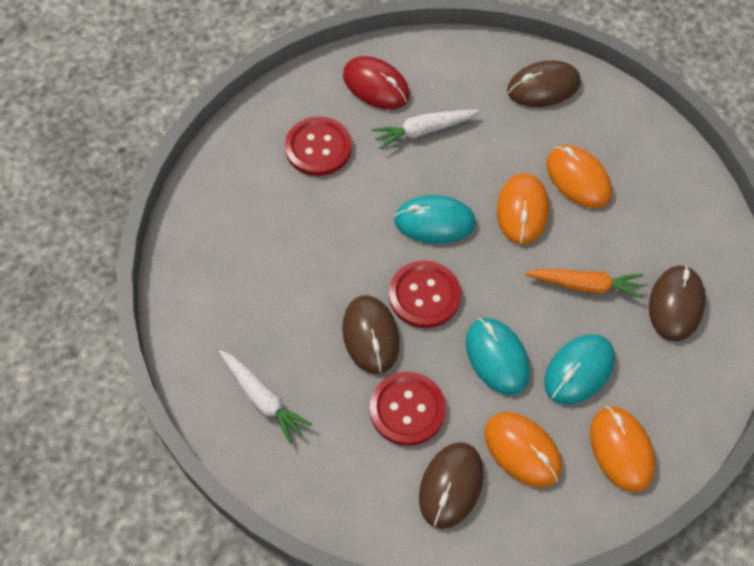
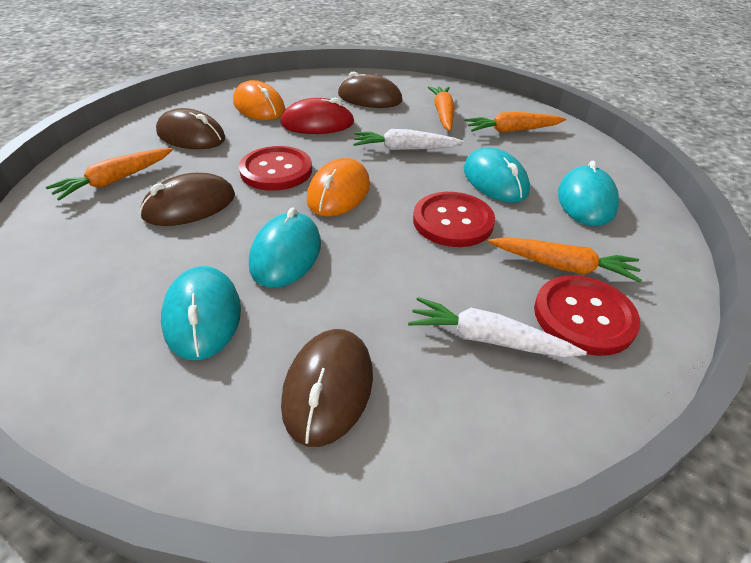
orange carrot: 1 -> 4
orange mouse: 4 -> 2
turquoise mouse: 3 -> 4

